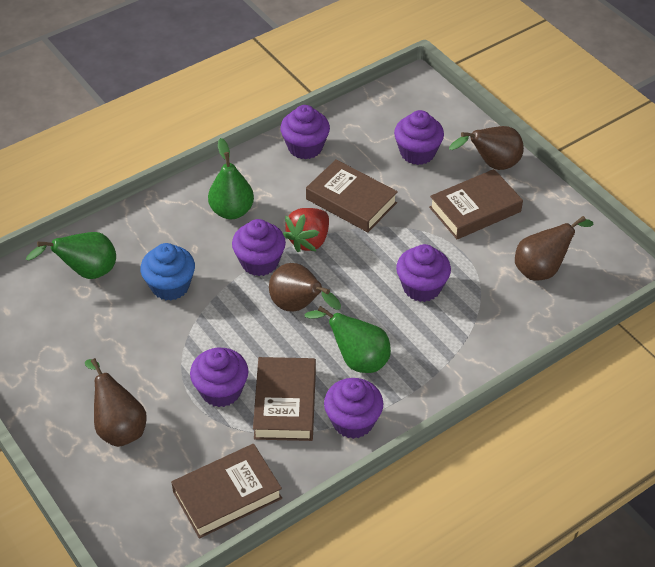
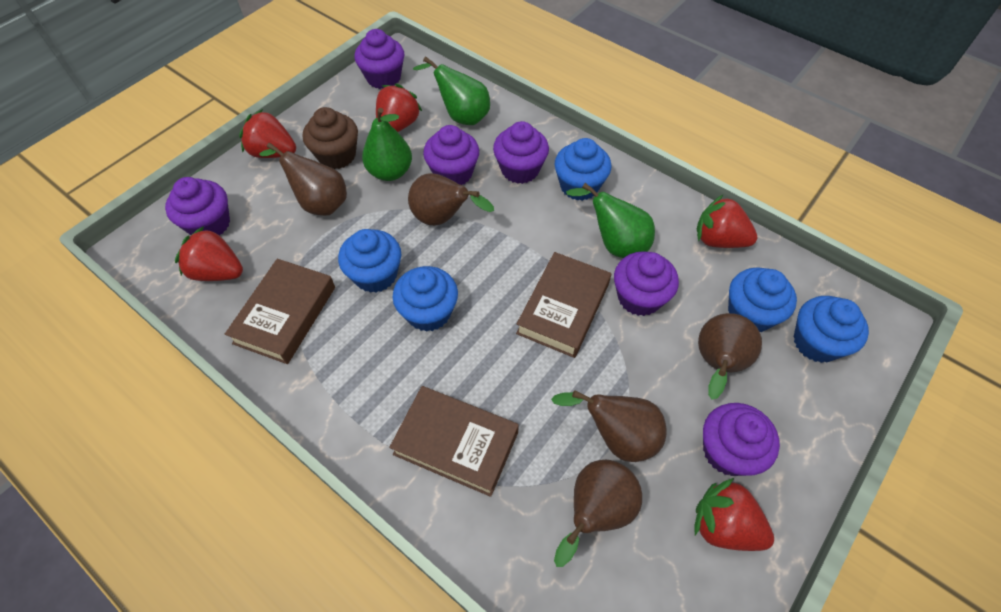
blue cupcake: 1 -> 5
brown book: 4 -> 3
brown cupcake: 0 -> 1
brown pear: 4 -> 5
red strawberry: 1 -> 5

